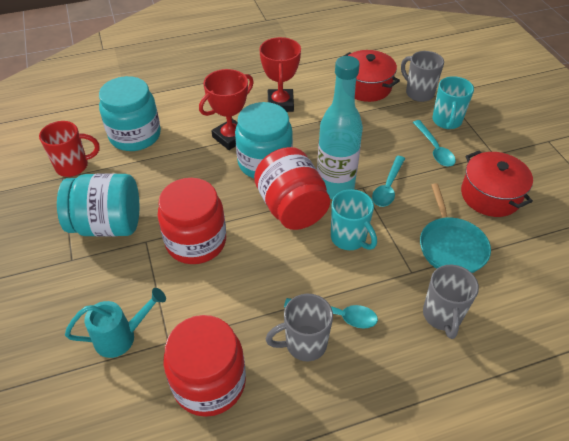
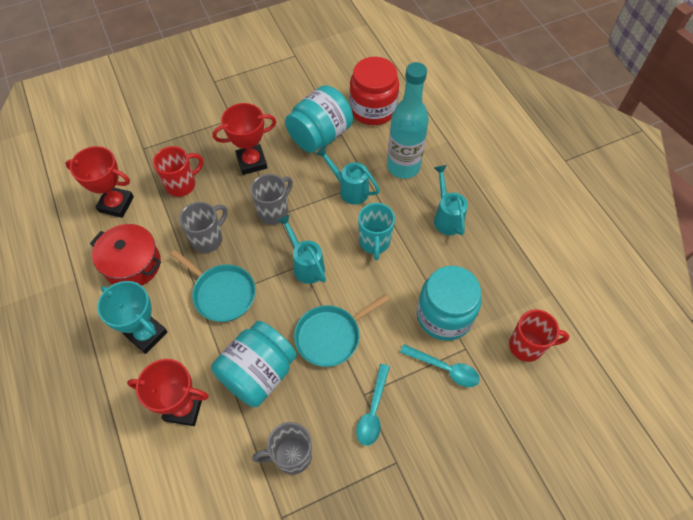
red jar: 3 -> 1
red mug: 1 -> 2
red pot: 2 -> 1
red trophy: 2 -> 3
turquoise mug: 2 -> 1
turquoise pan: 1 -> 2
turquoise spoon: 3 -> 2
turquoise trophy: 0 -> 1
turquoise watering can: 1 -> 3

